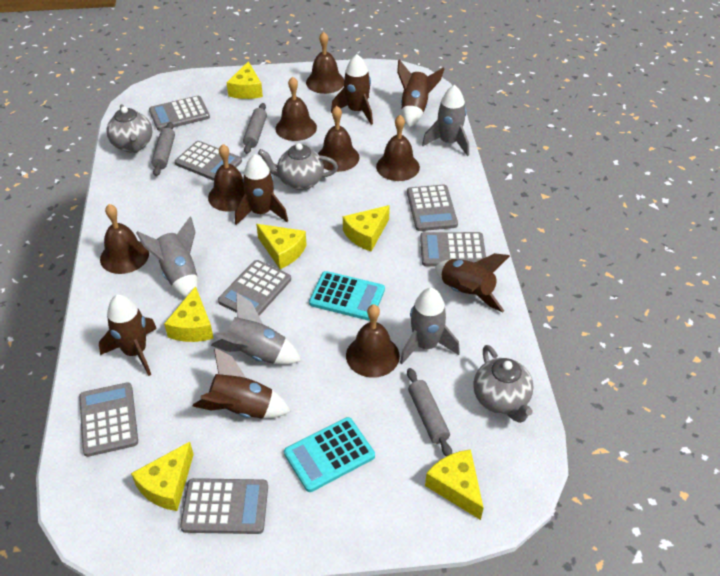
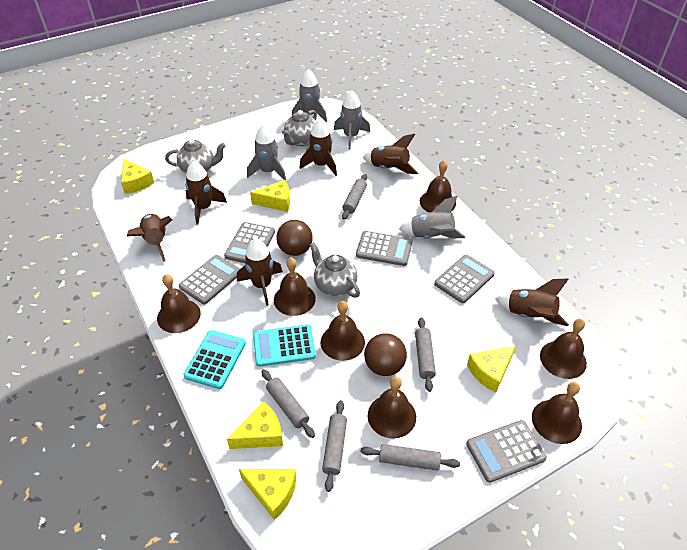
brown ball: 0 -> 2
grey calculator: 7 -> 5
grey rolling pin: 3 -> 5
yellow cheese: 6 -> 5

